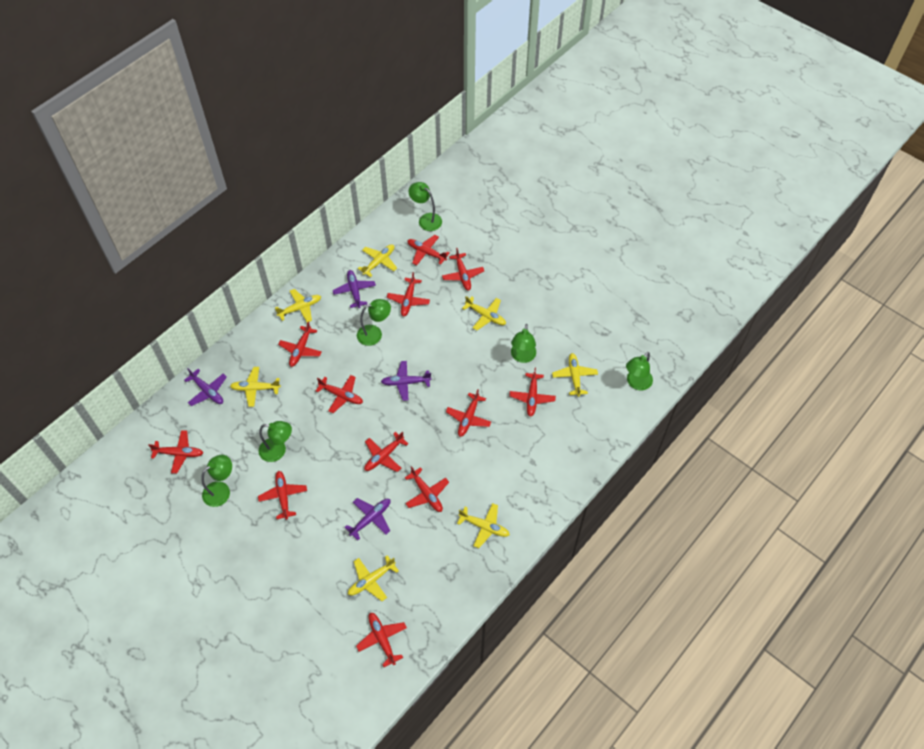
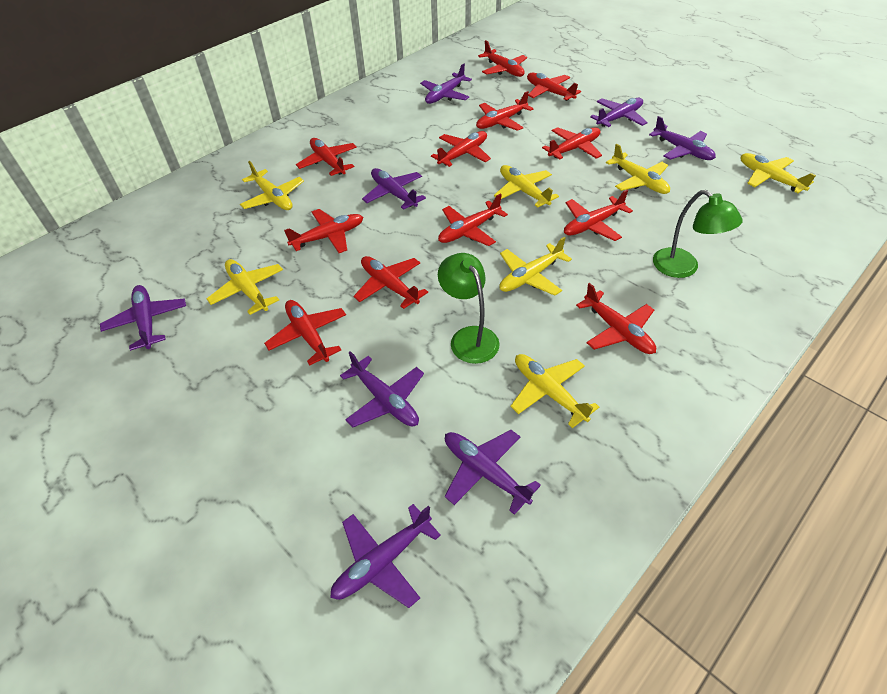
green lamp: 6 -> 2
purple plane: 4 -> 8

